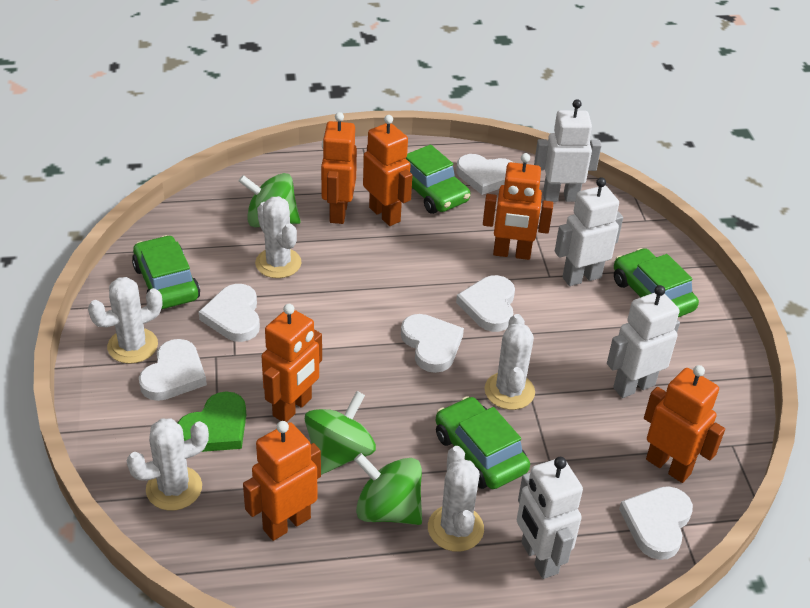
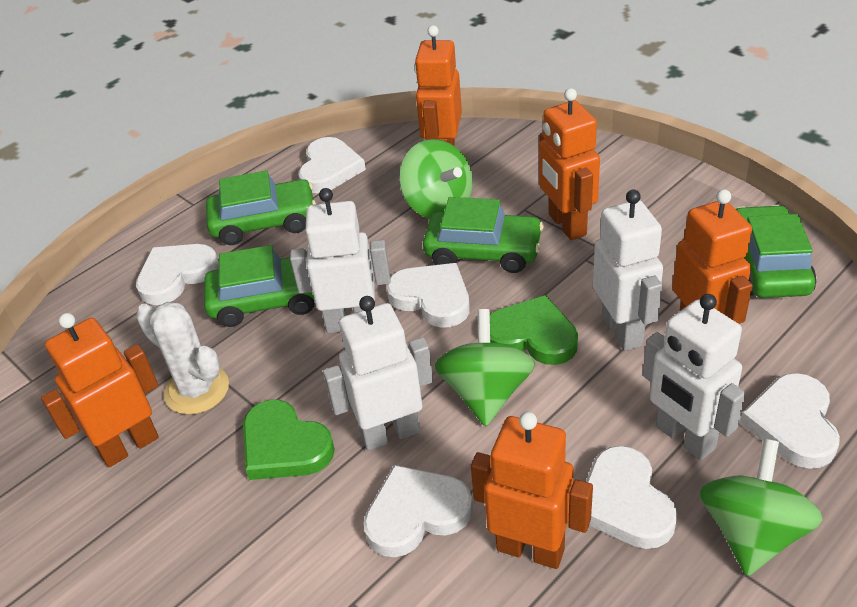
green heart: 1 -> 2
orange robot: 6 -> 5
white cactus: 5 -> 1

